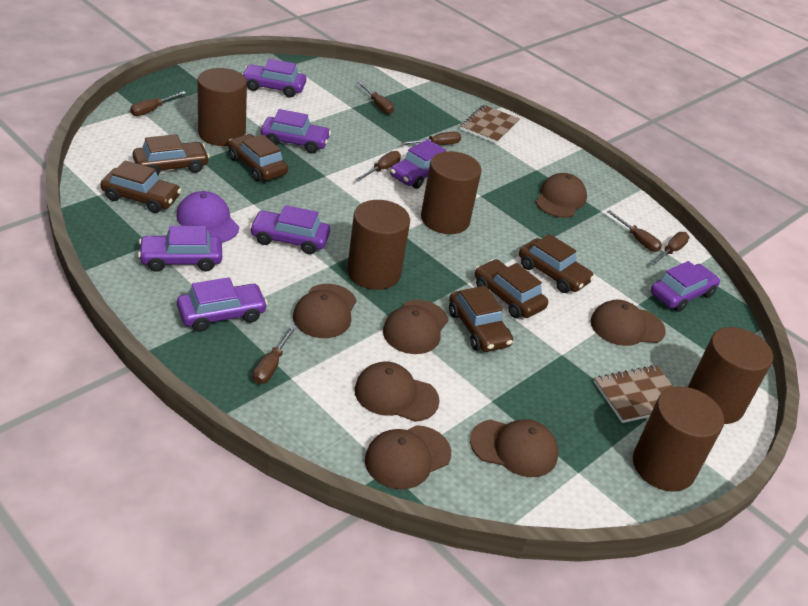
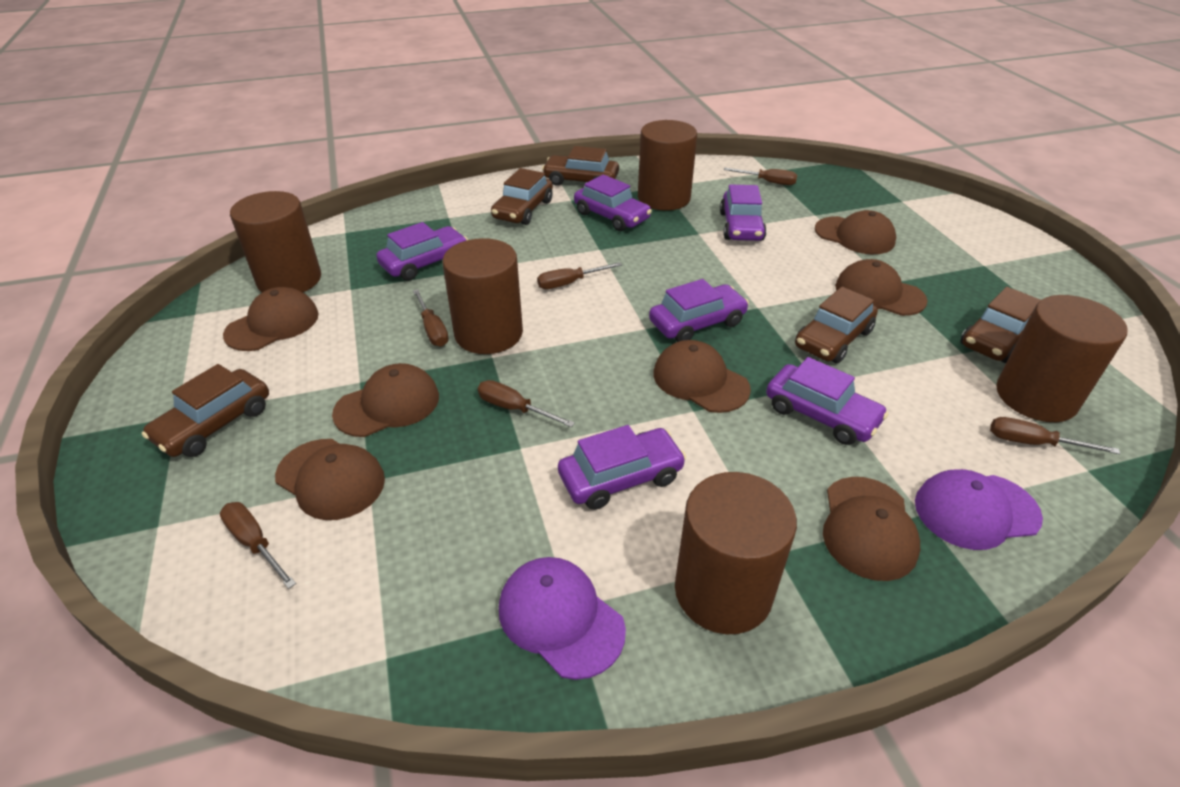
brown car: 6 -> 5
brown notebook: 2 -> 0
brown screwdriver: 7 -> 6
purple cap: 1 -> 2
purple car: 7 -> 6

